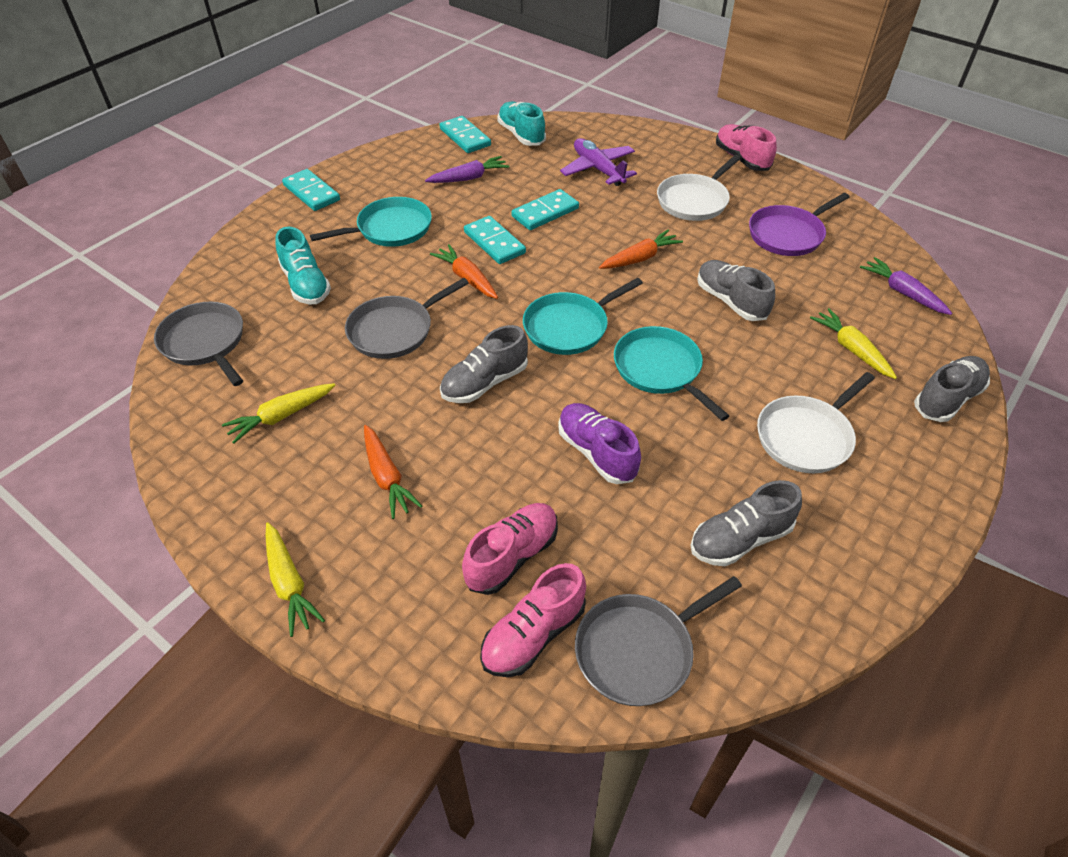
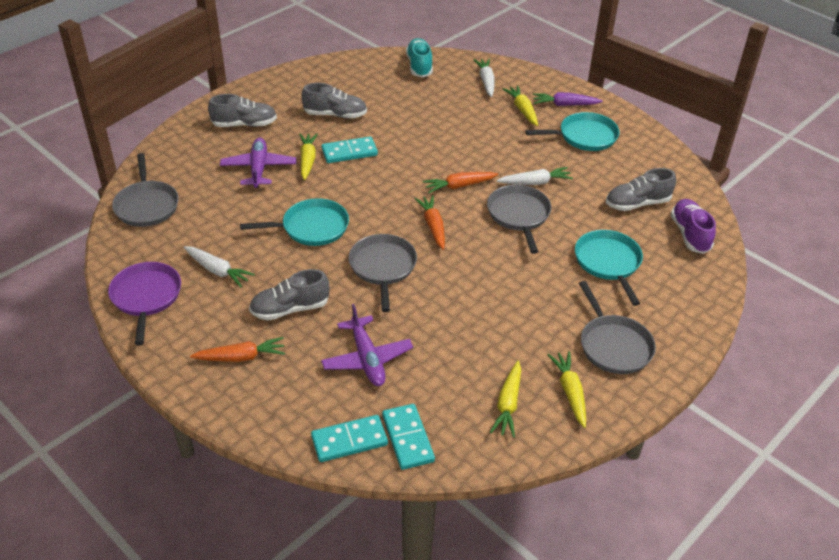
grey pan: 3 -> 4
pink shoe: 3 -> 0
purple carrot: 2 -> 1
purple plane: 1 -> 2
turquoise domino: 4 -> 3
turquoise shoe: 2 -> 1
white carrot: 0 -> 3
white pan: 2 -> 0
yellow carrot: 3 -> 4

